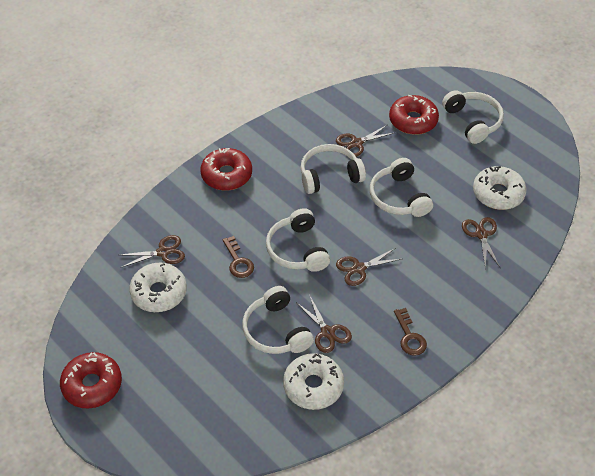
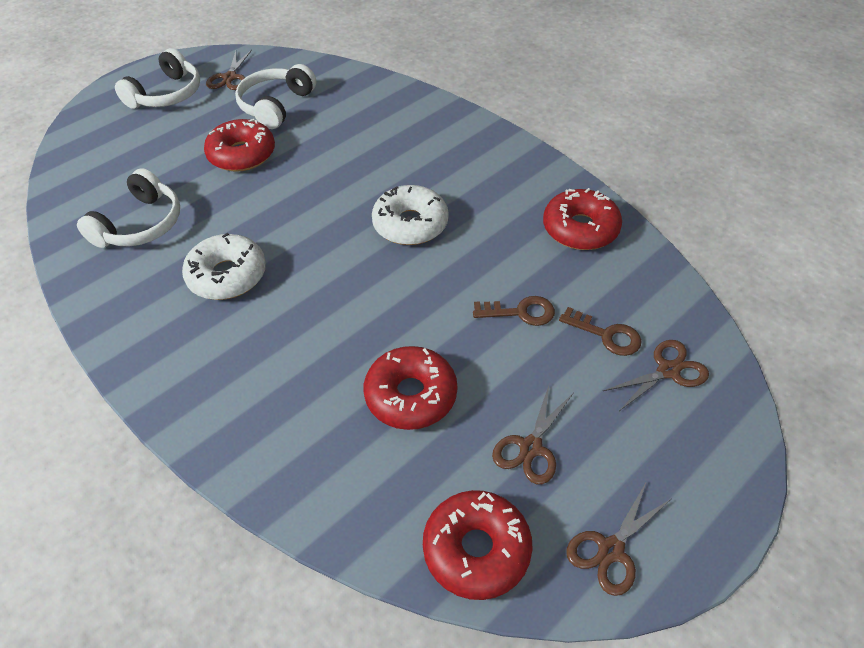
brown scissors: 5 -> 4
red donut: 3 -> 4
white donut: 3 -> 2
white headphones: 5 -> 3

